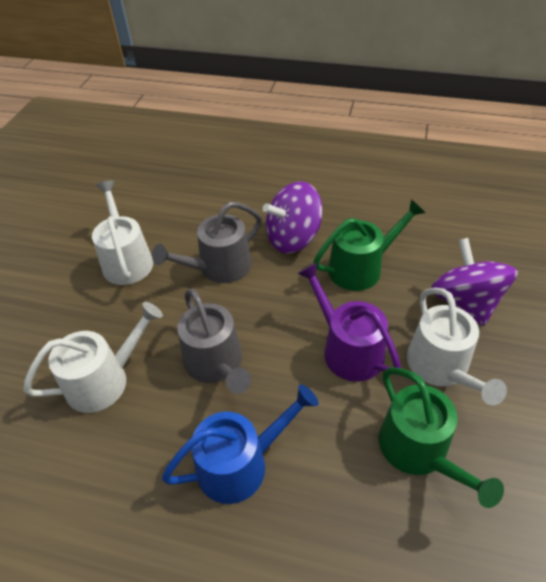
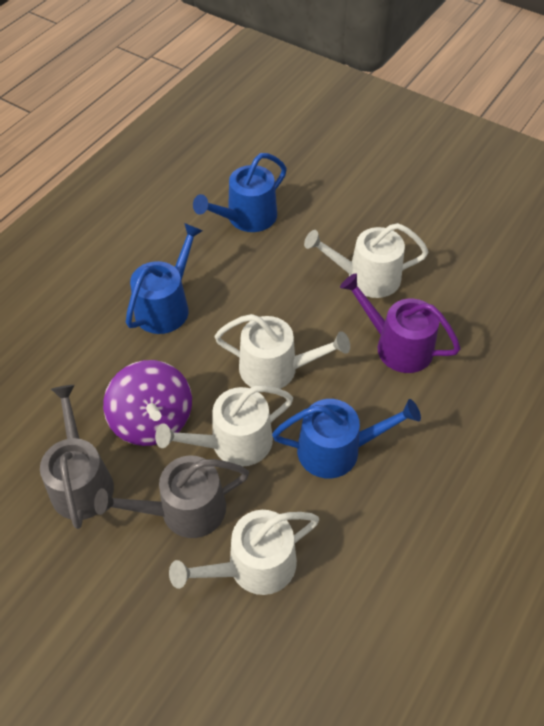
blue watering can: 1 -> 3
green watering can: 2 -> 0
purple spinning top: 2 -> 1
white watering can: 3 -> 4

